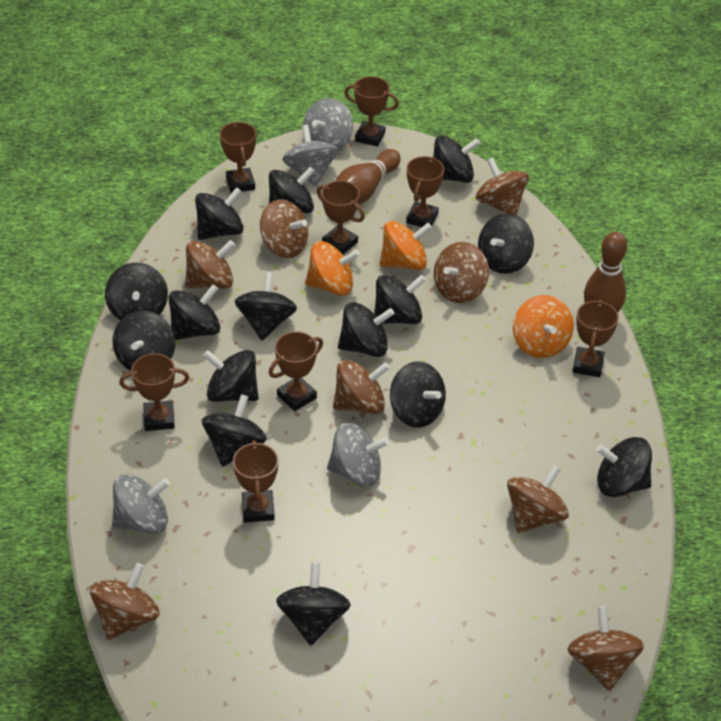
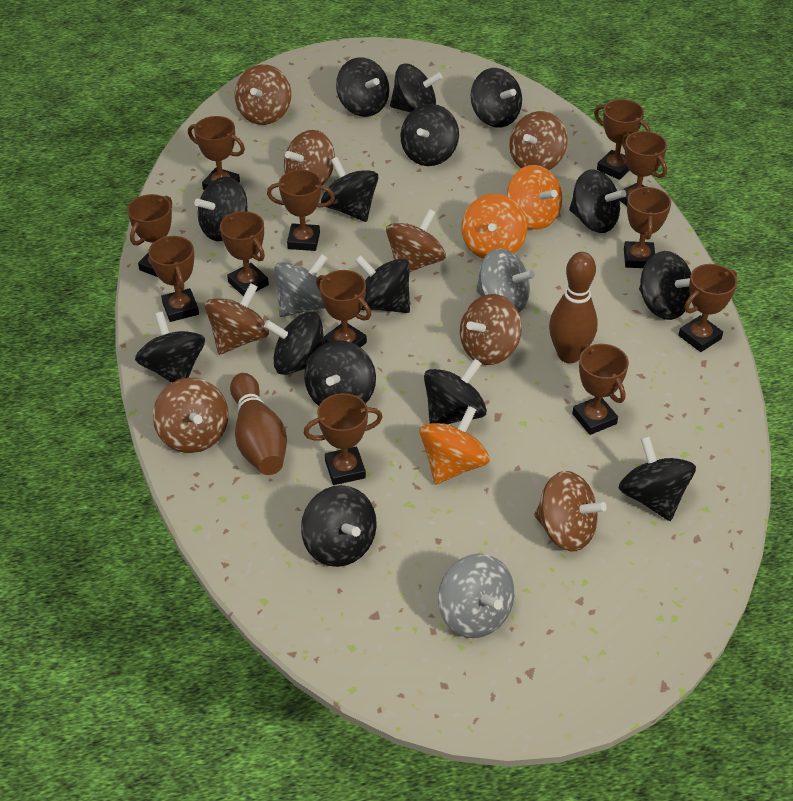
brown trophy: 8 -> 12
grey spinning top: 4 -> 3

